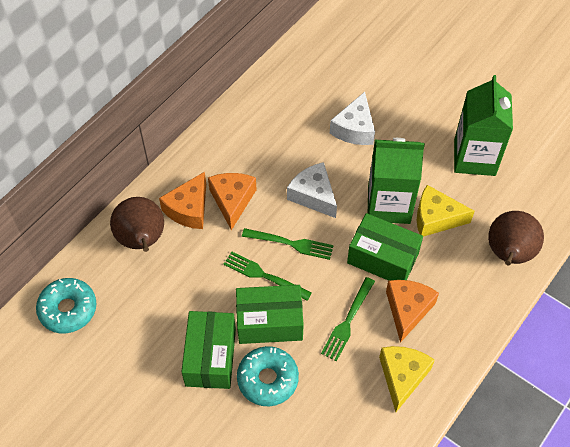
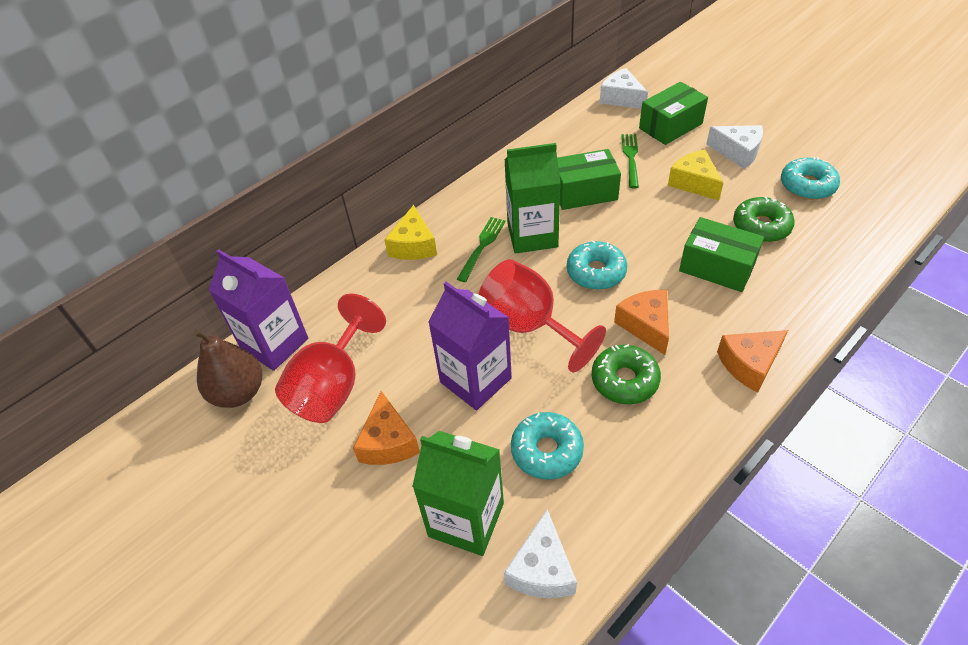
brown pear: 2 -> 1
green donut: 0 -> 2
green fork: 3 -> 2
purple carton: 0 -> 2
red goblet: 0 -> 2
turquoise donut: 2 -> 3
white cheese: 2 -> 3

